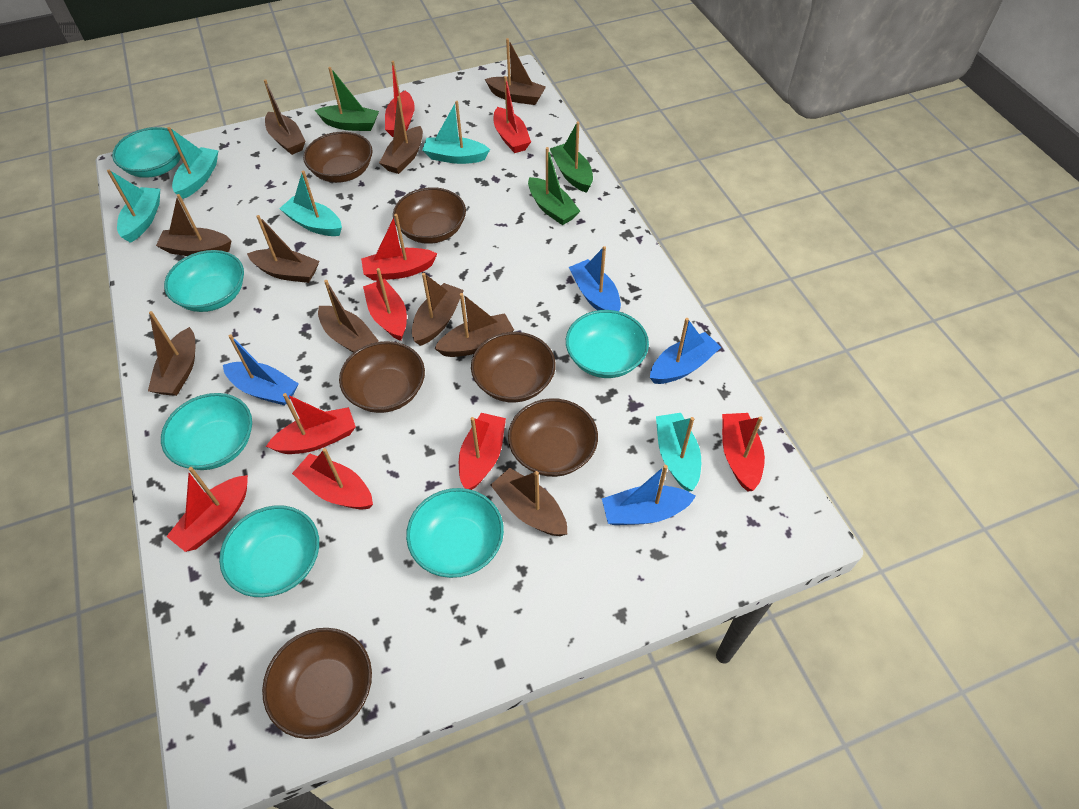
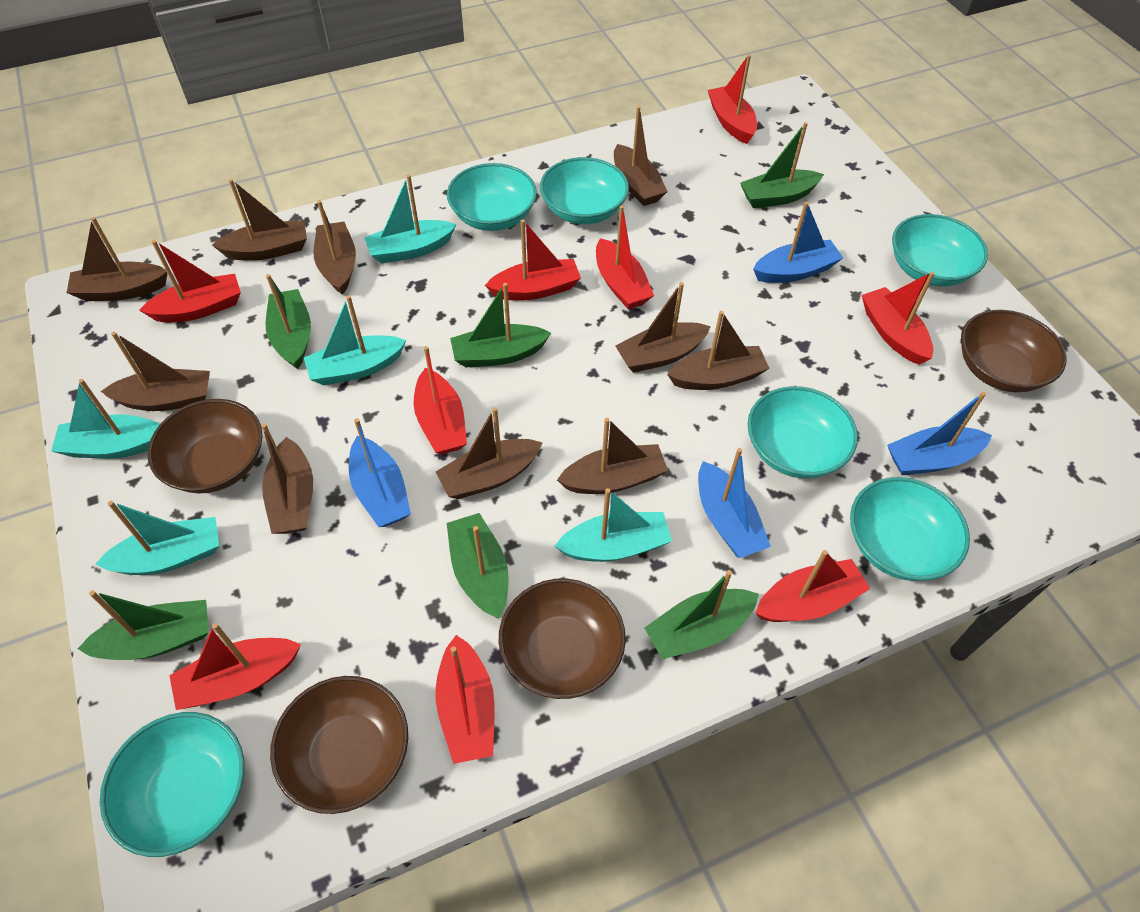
brown bowl: 6 -> 4
green boat: 3 -> 6

